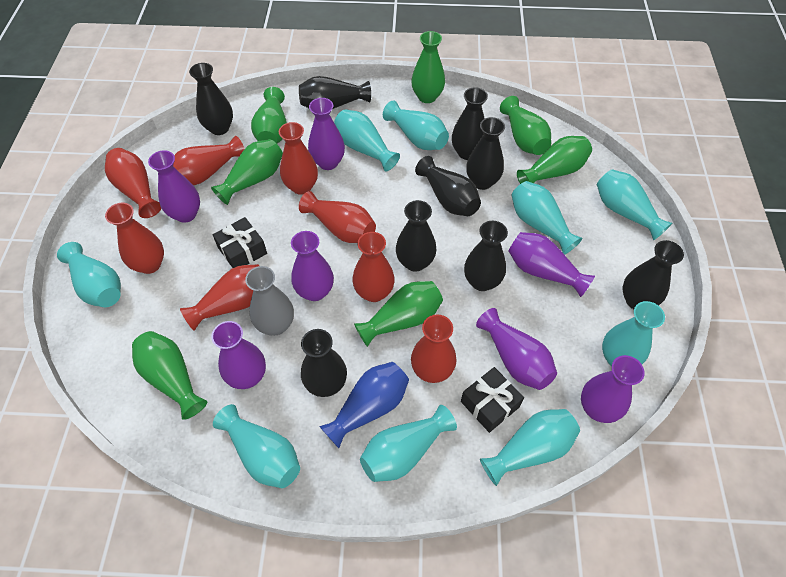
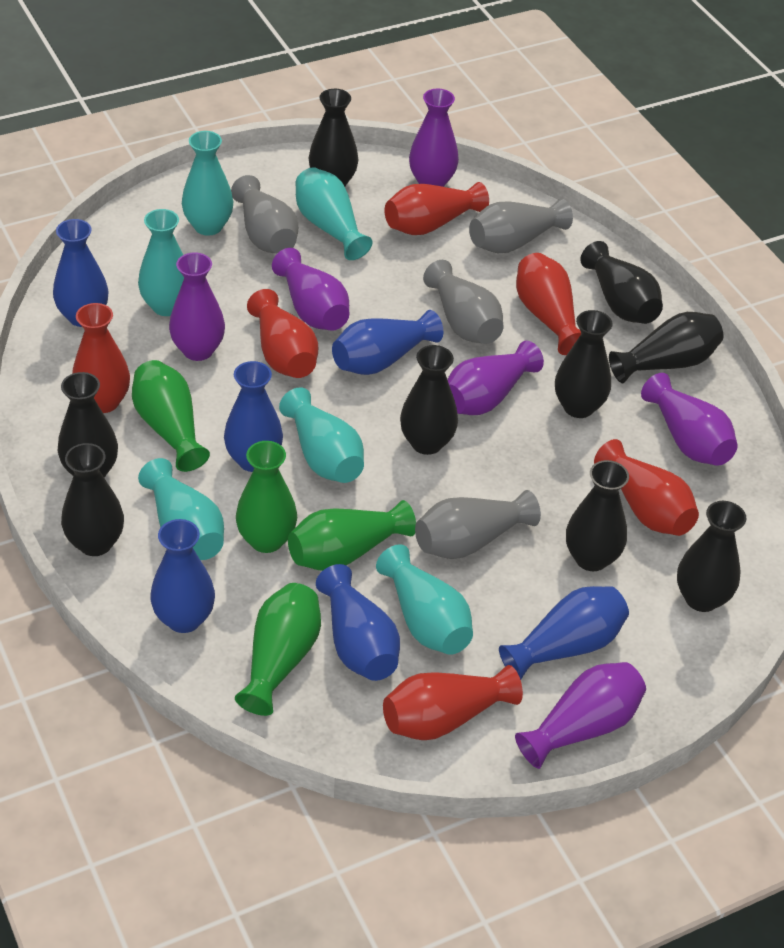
black gift: 2 -> 0
blue vase: 1 -> 6
green vase: 7 -> 4
grey vase: 1 -> 4
purple vase: 7 -> 6
red vase: 8 -> 6
turquoise vase: 9 -> 6

